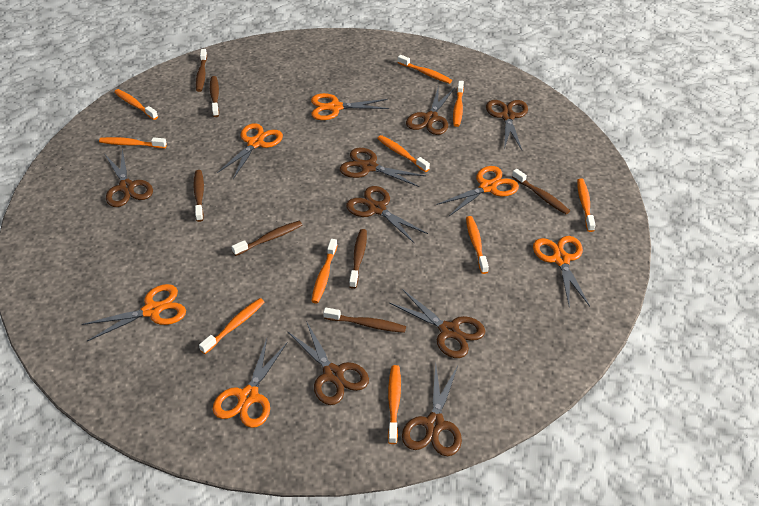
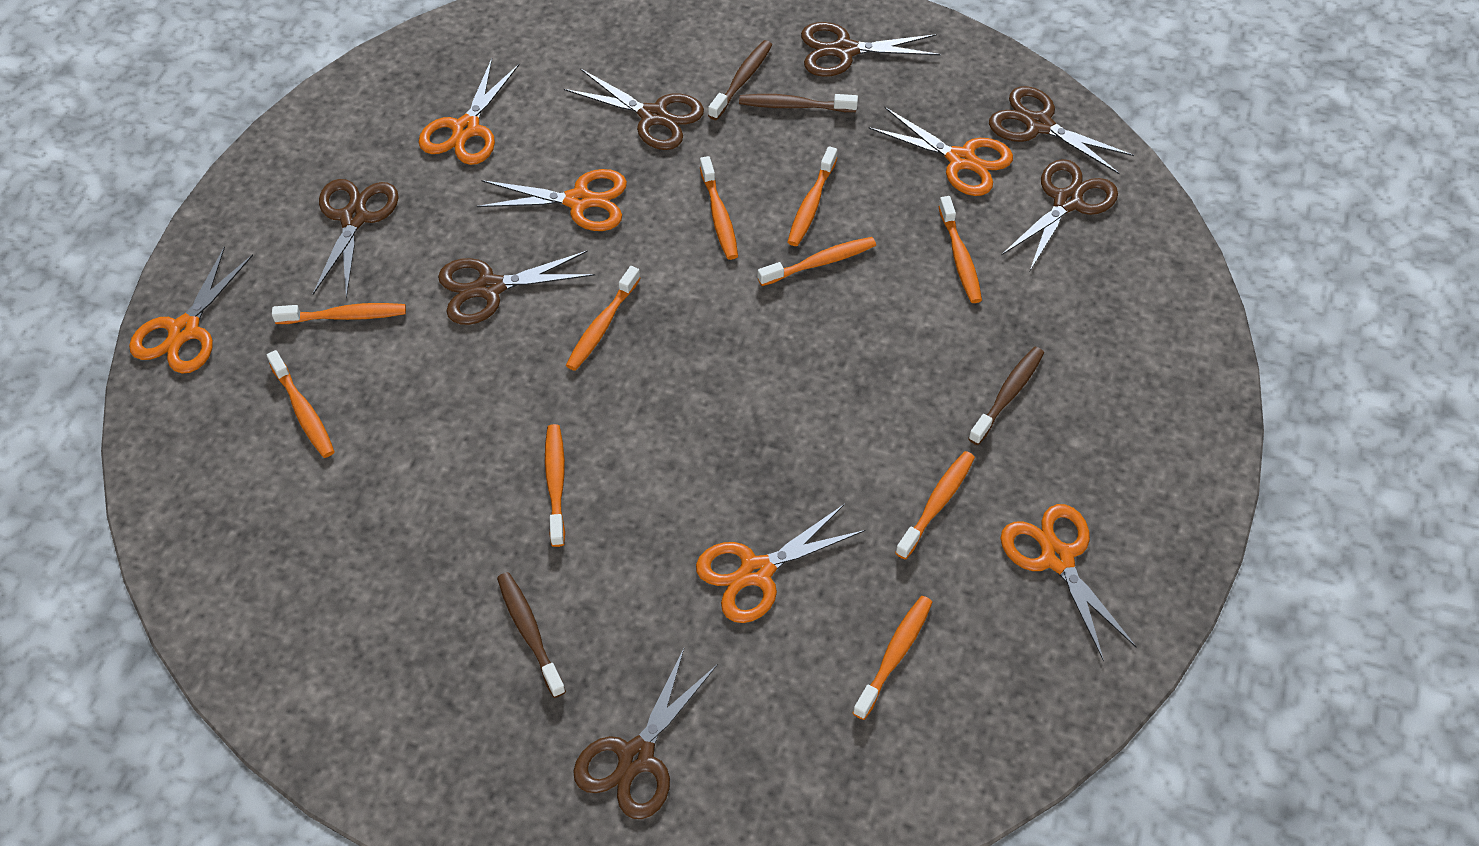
brown scissors: 8 -> 7
brown toothbrush: 7 -> 4

